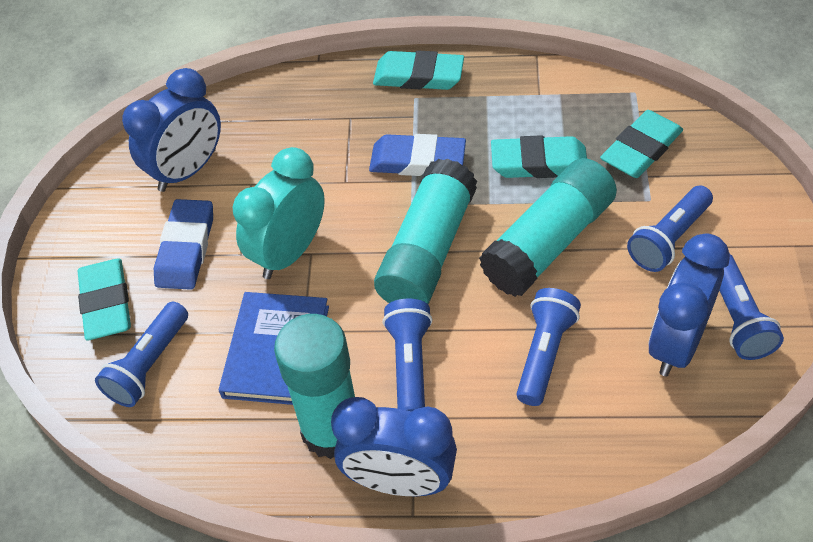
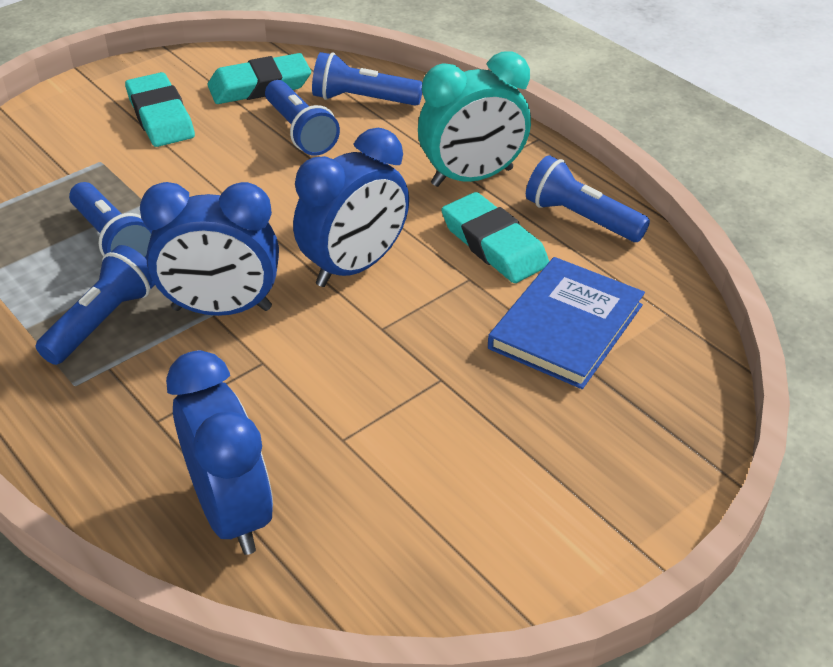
blue eraser: 2 -> 0
turquoise eraser: 4 -> 3
turquoise glue stick: 3 -> 0

